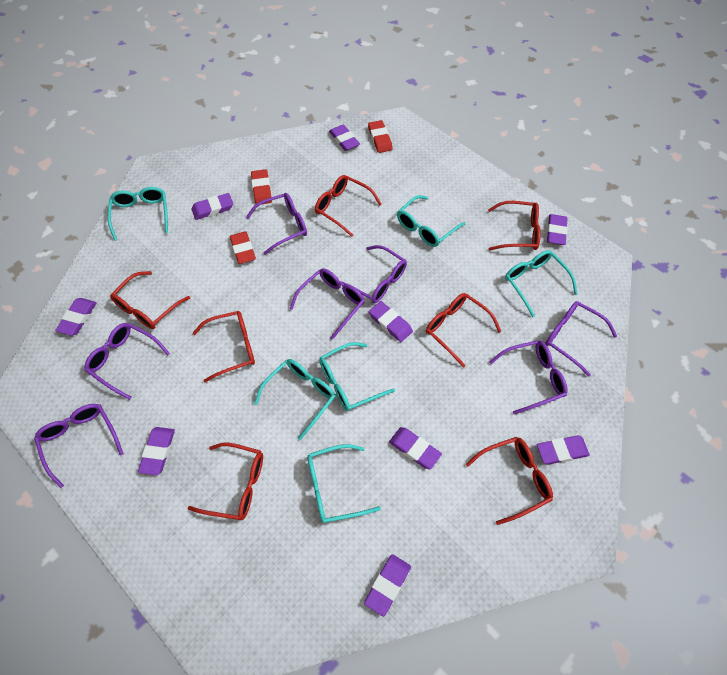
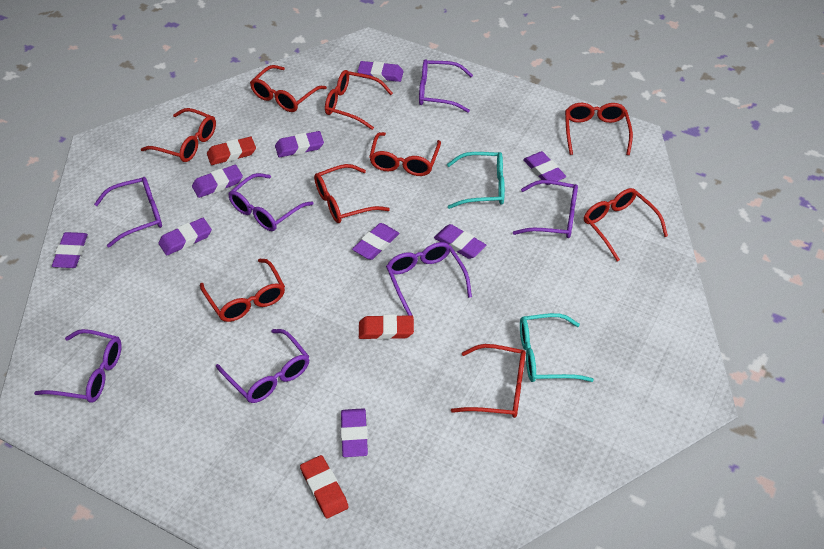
red glasses: 7 -> 9
turquoise glasses: 6 -> 2

